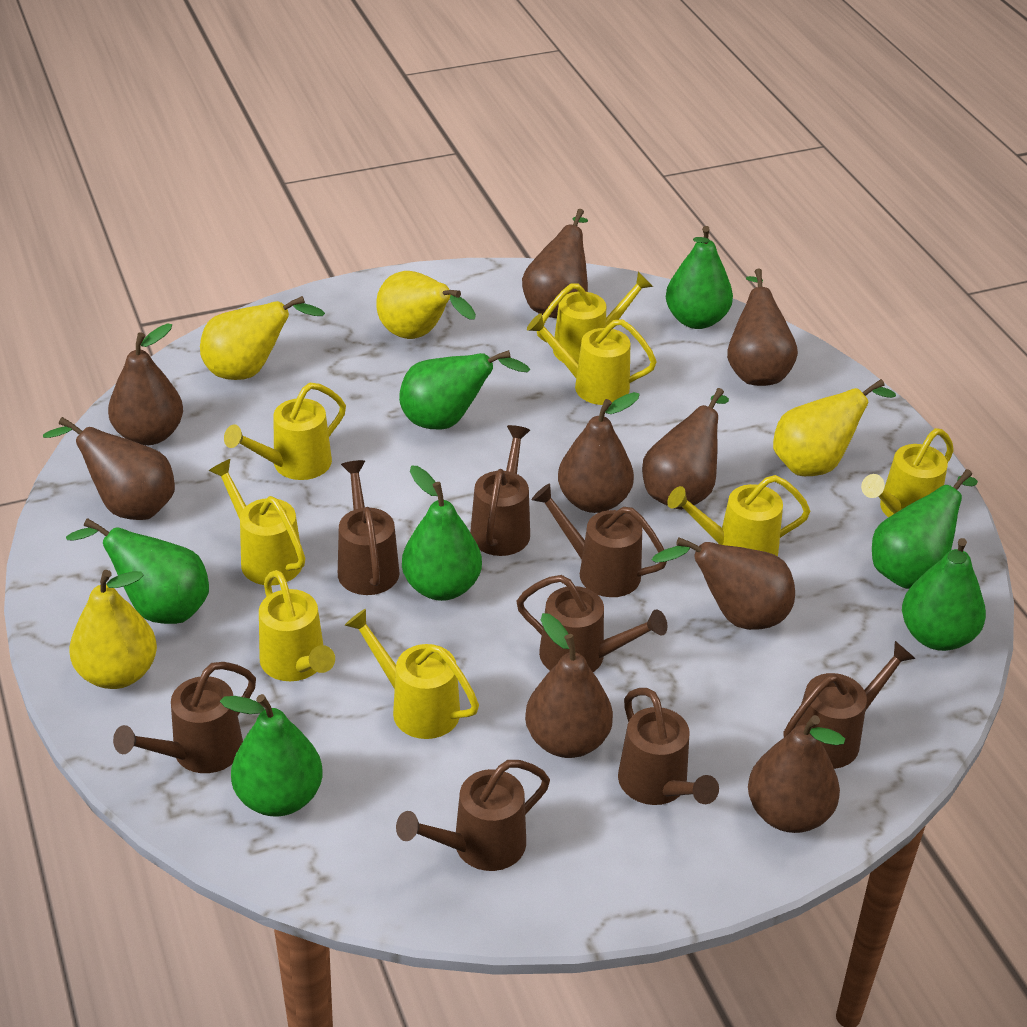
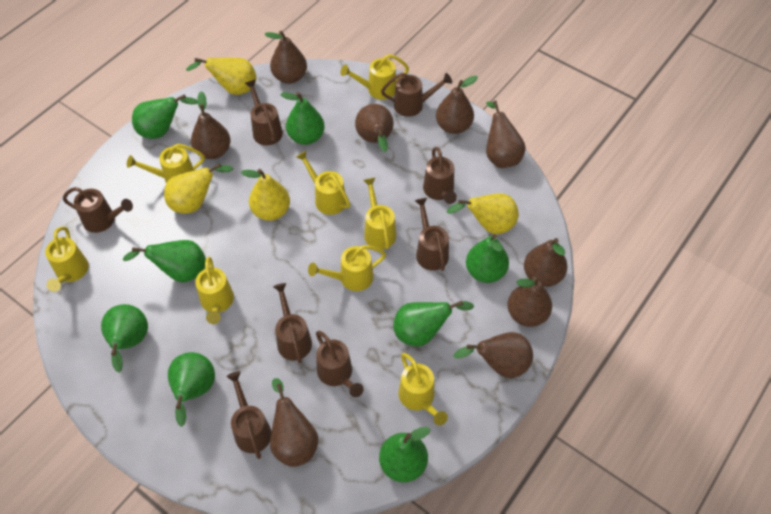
green pear: 7 -> 8

